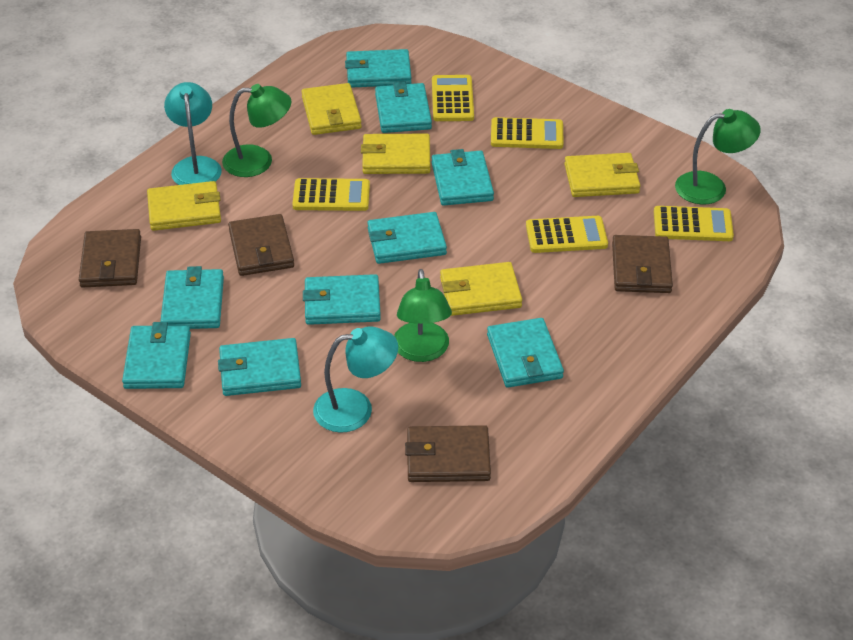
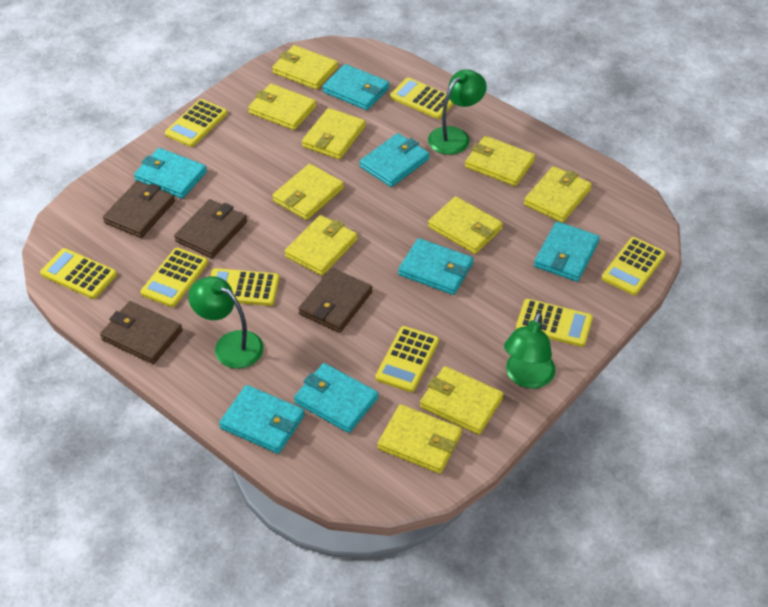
turquoise lamp: 2 -> 0
turquoise wallet: 9 -> 7
yellow calculator: 5 -> 8
yellow wallet: 5 -> 10

